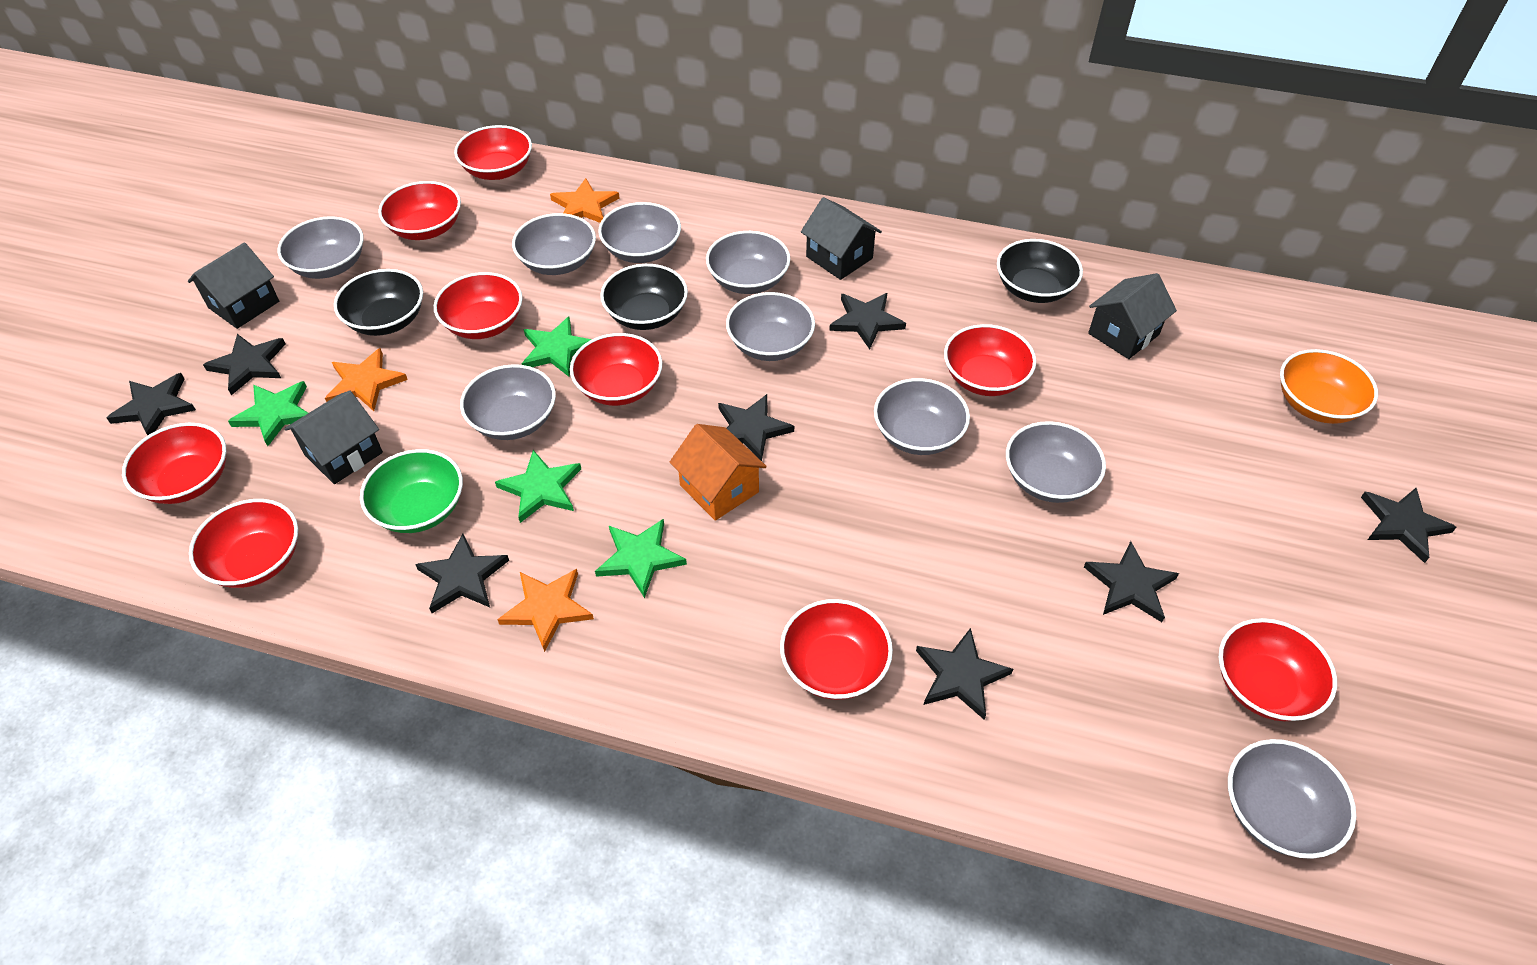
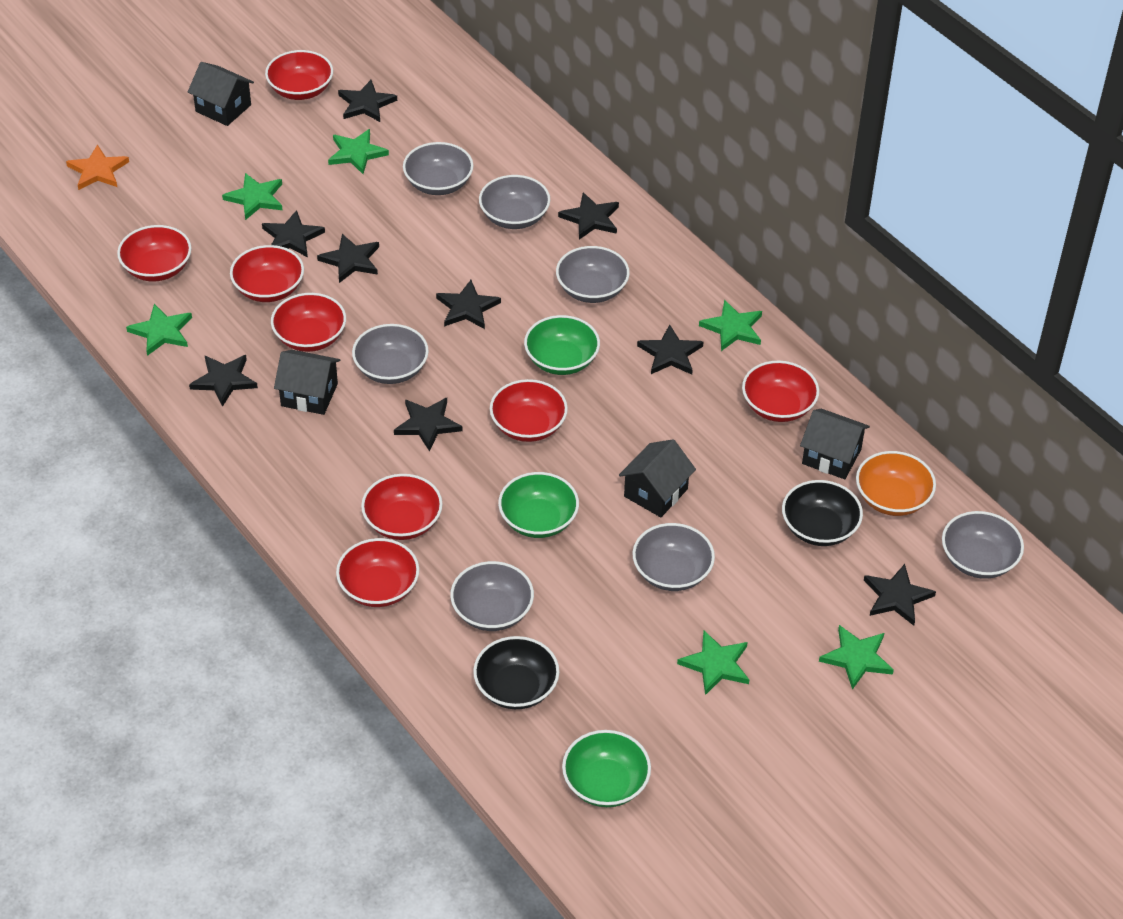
black bowl: 3 -> 2
black star: 8 -> 9
green bowl: 1 -> 3
green star: 4 -> 6
grey bowl: 9 -> 7
orange house: 1 -> 0
orange star: 3 -> 1
red bowl: 9 -> 8

